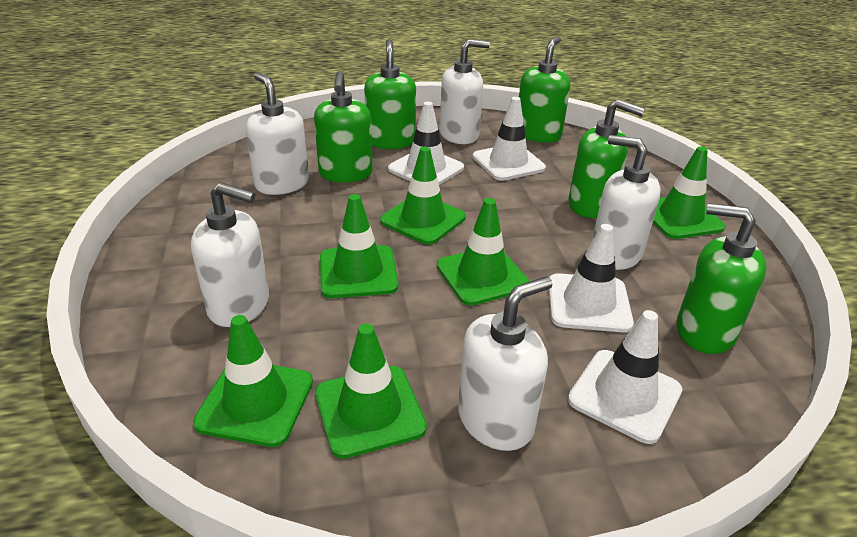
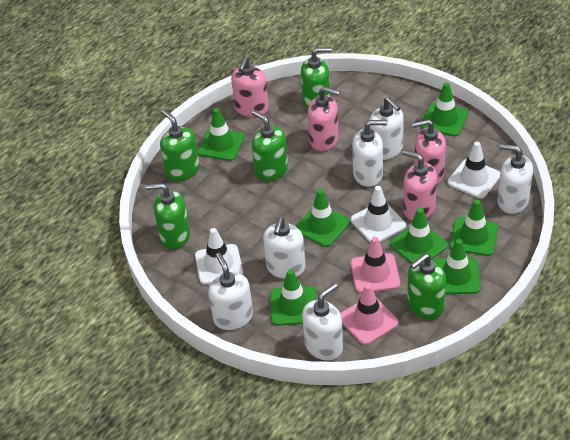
green traffic cone: 6 -> 7
pink soap dispenser: 0 -> 4
pink traffic cone: 0 -> 2
white soap dispenser: 5 -> 6
white traffic cone: 4 -> 3

